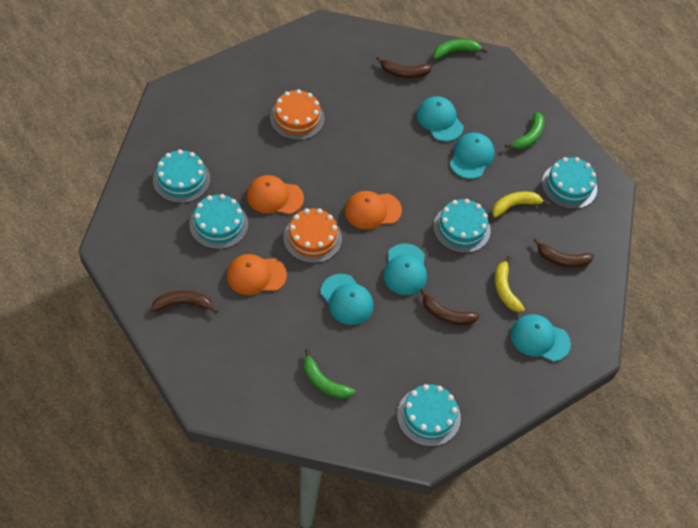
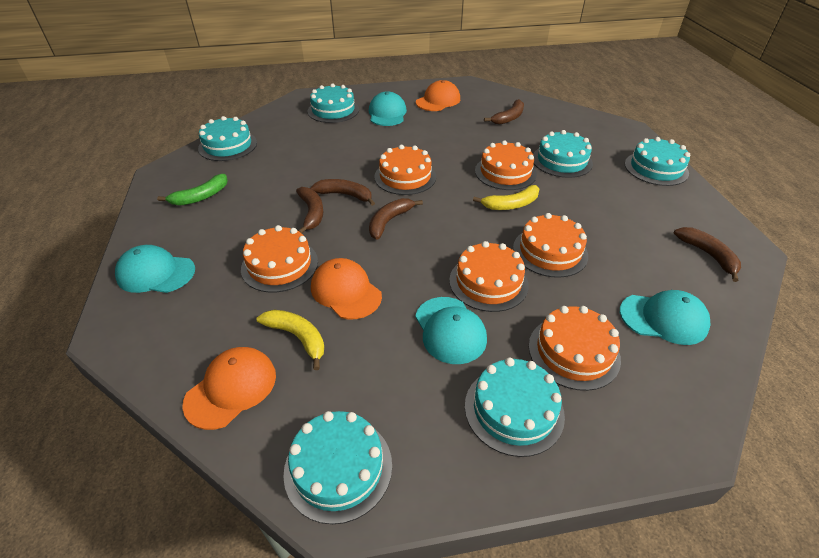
brown banana: 4 -> 5
green banana: 3 -> 1
orange cake: 2 -> 6
turquoise cake: 5 -> 6
turquoise cap: 5 -> 4

